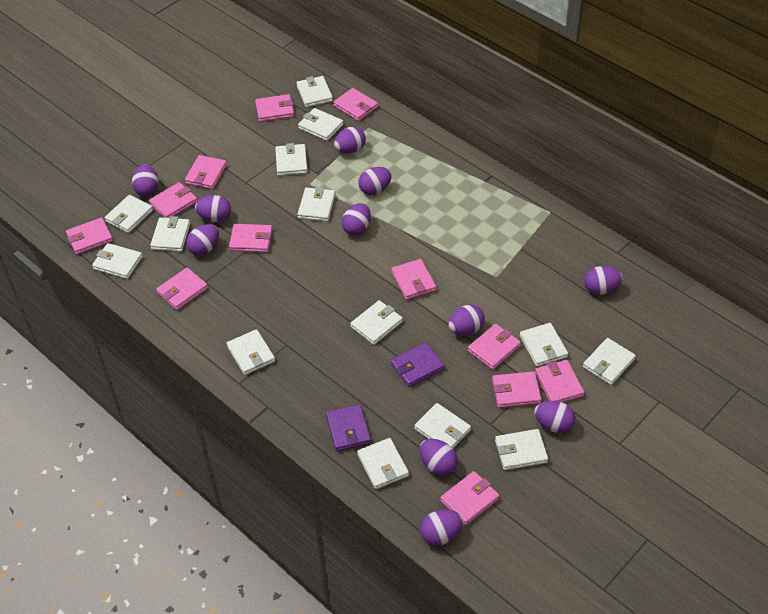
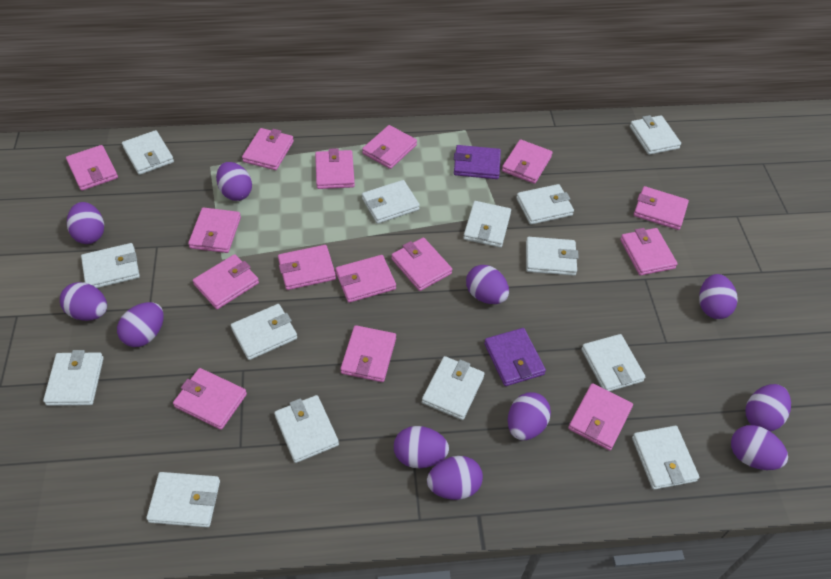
pink wallet: 12 -> 15

